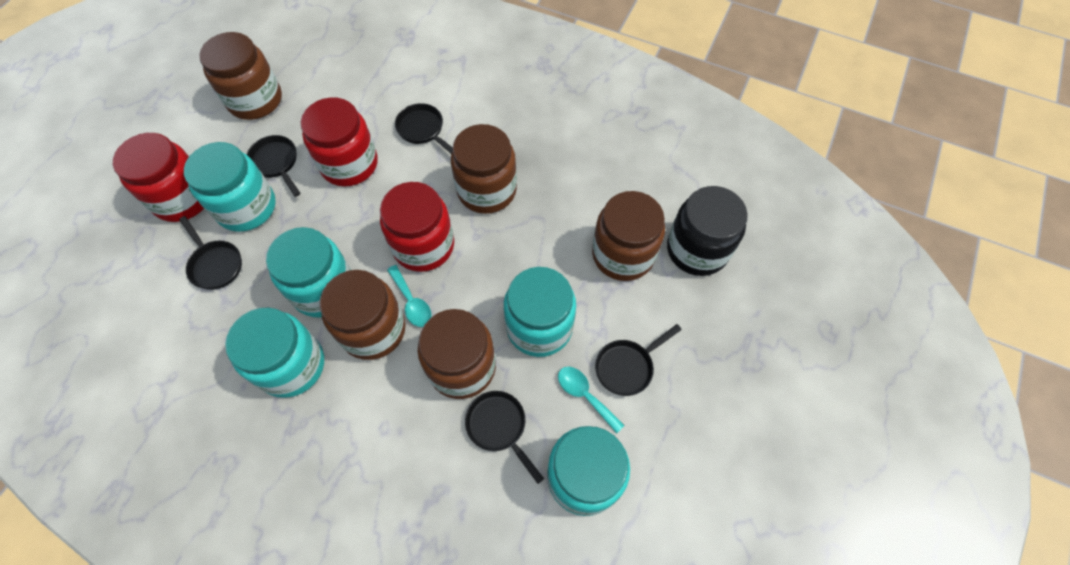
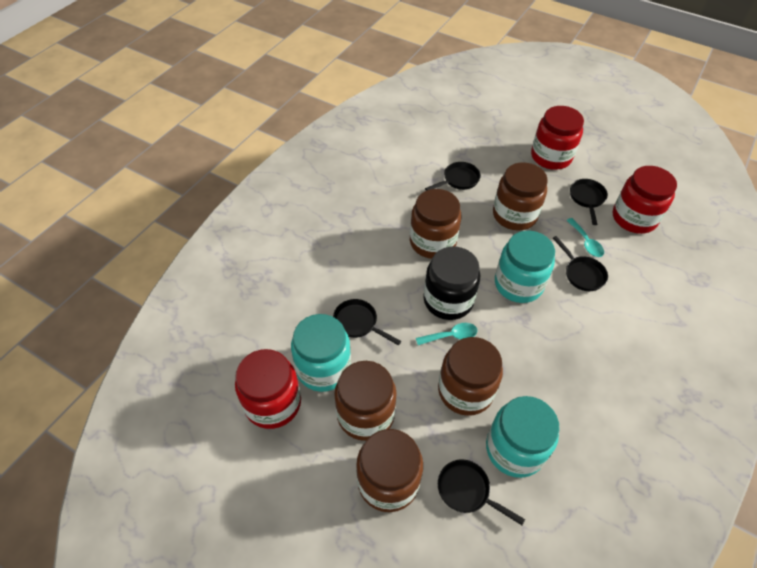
turquoise jar: 5 -> 3

